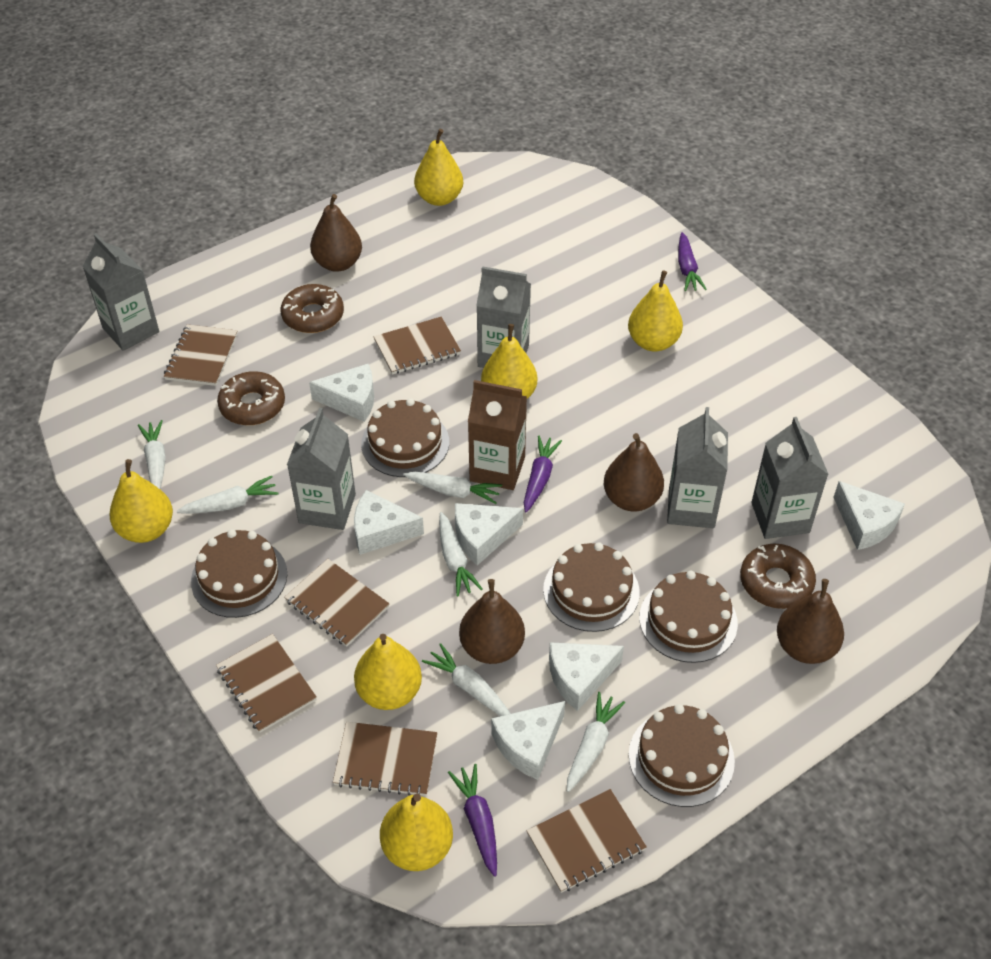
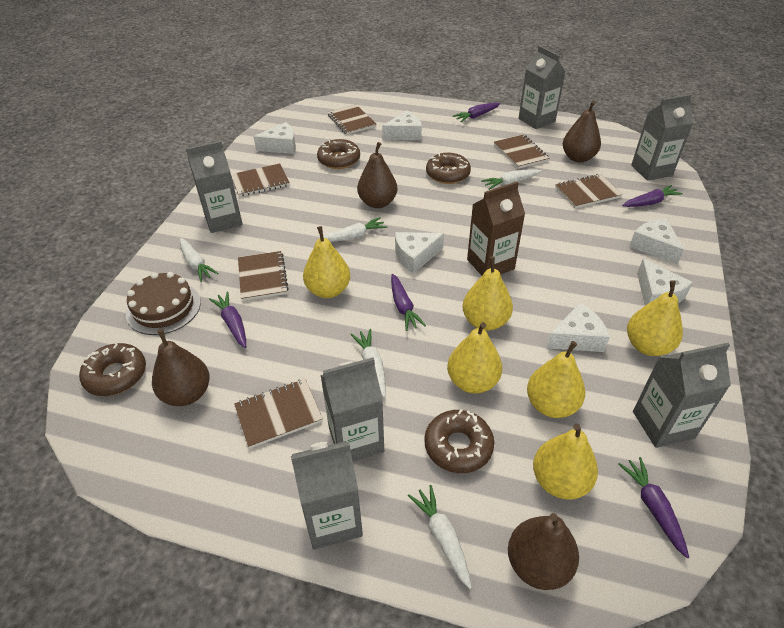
brown cake: 5 -> 1
brown donut: 3 -> 4
grey carton: 5 -> 6
purple carrot: 3 -> 5
white carrot: 6 -> 5

